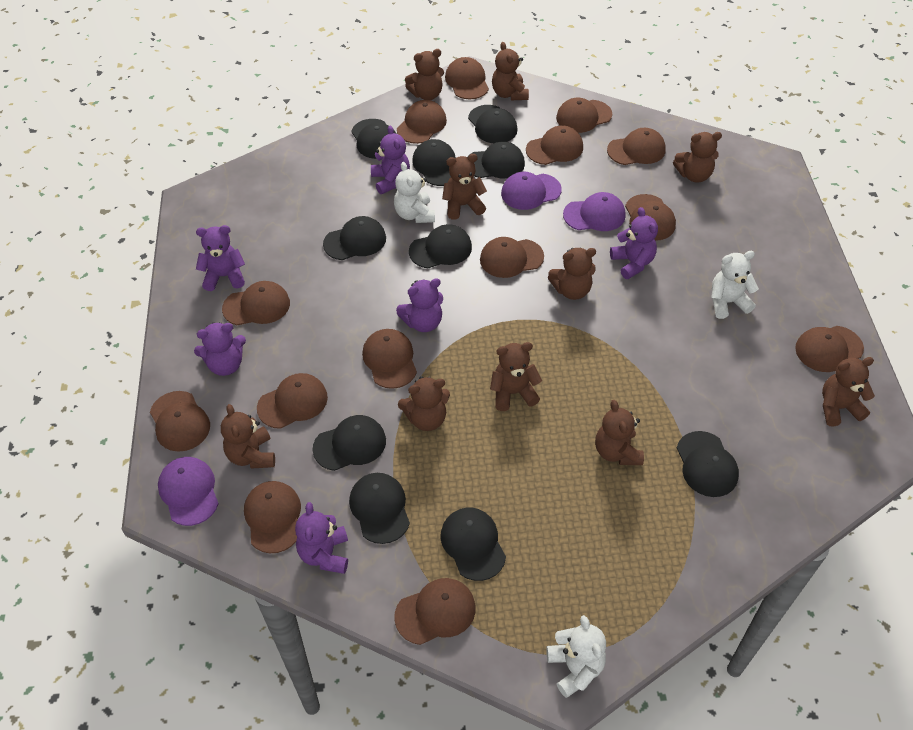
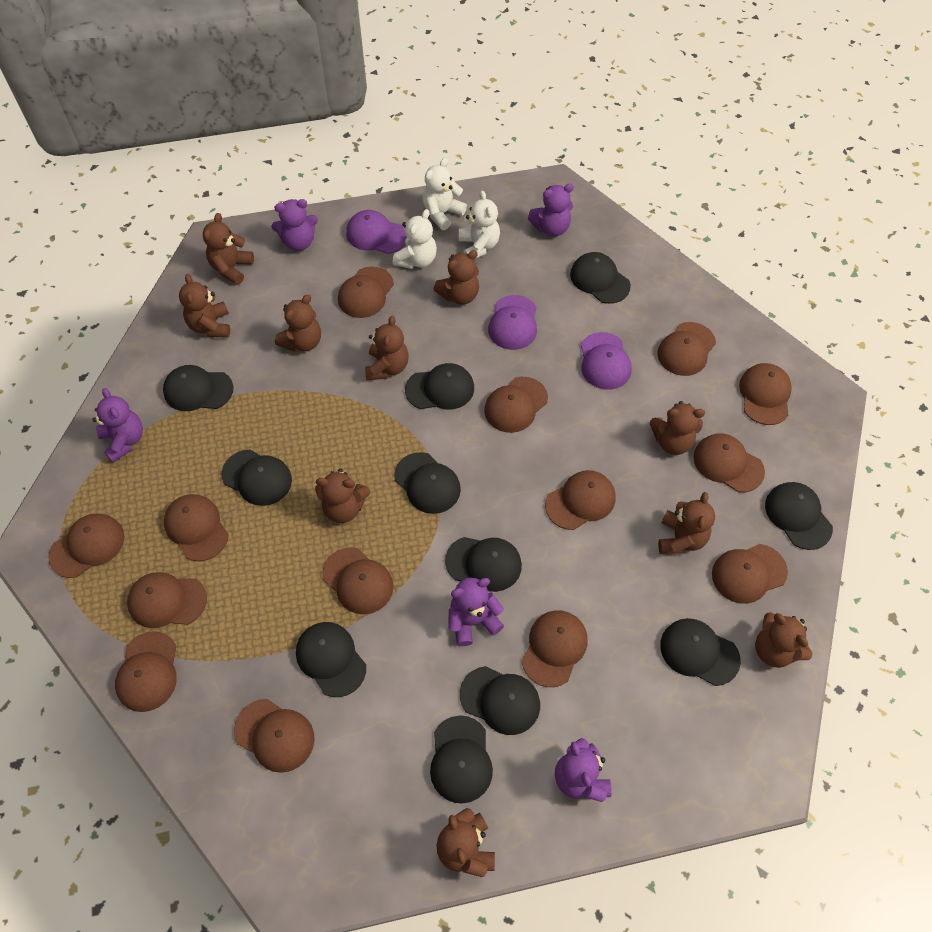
black cap: 10 -> 11
purple teddy bear: 6 -> 5

